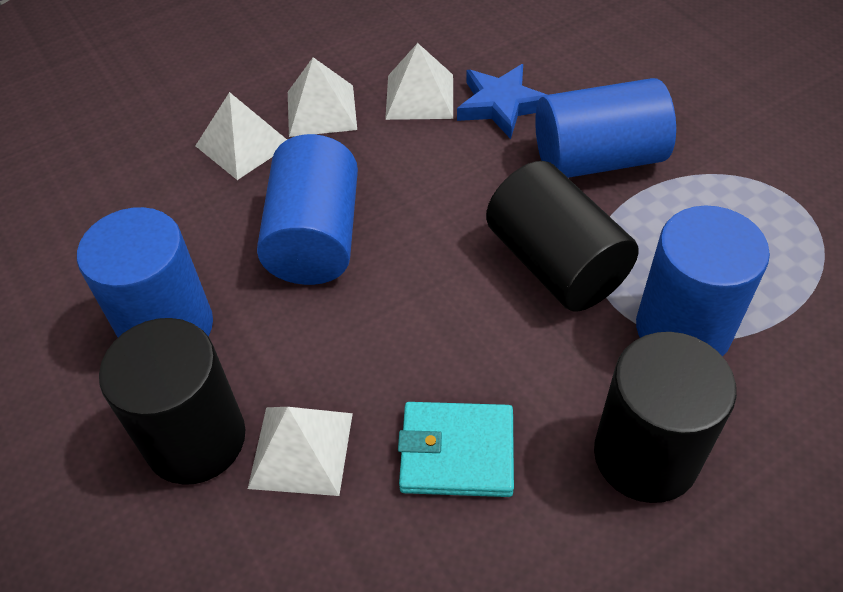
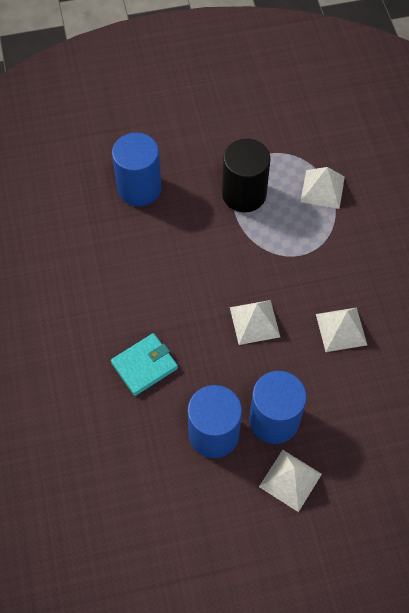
black cylinder: 3 -> 1
blue cylinder: 4 -> 3
blue star: 1 -> 0

